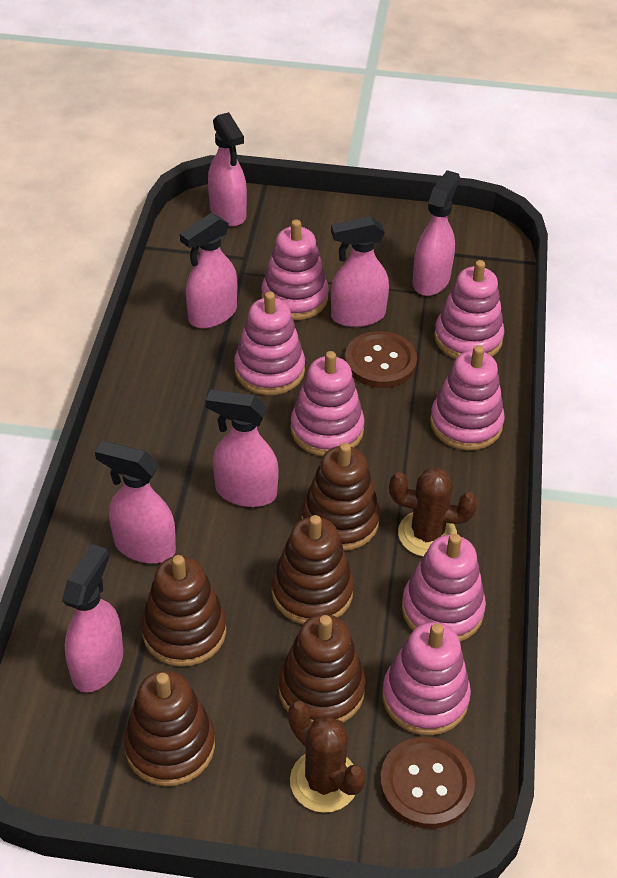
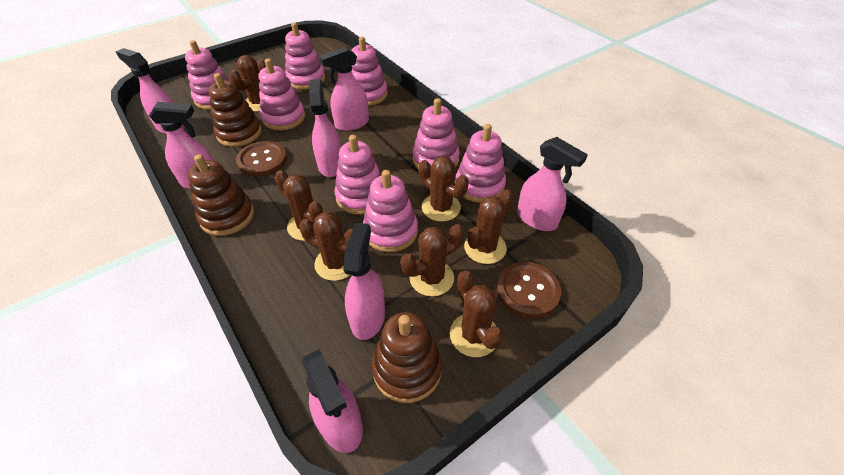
brown cactus: 2 -> 7
brown stacking toy: 5 -> 3
pink stacking toy: 7 -> 8

